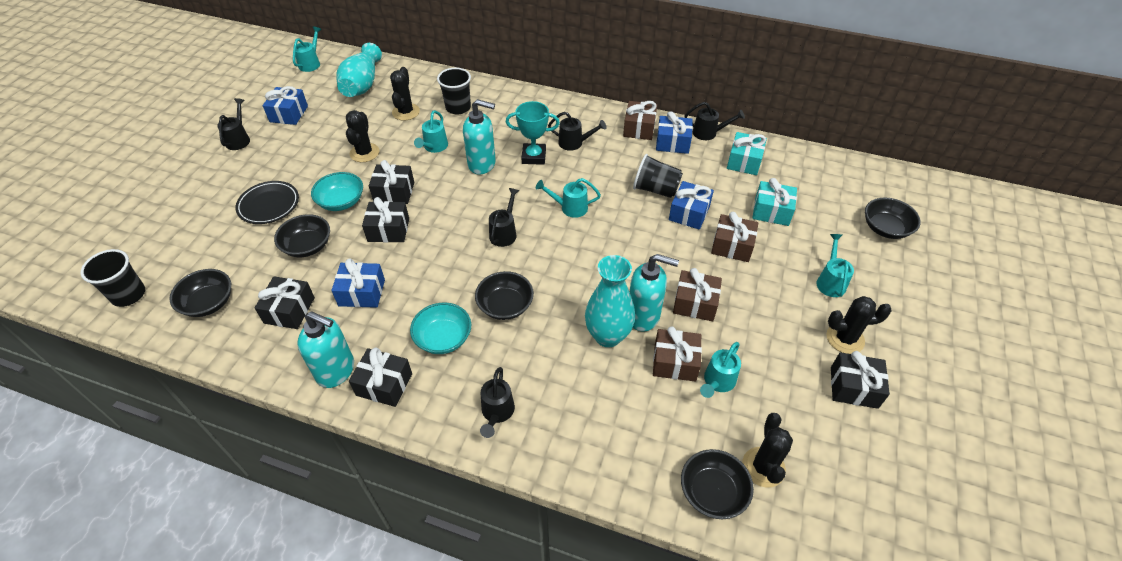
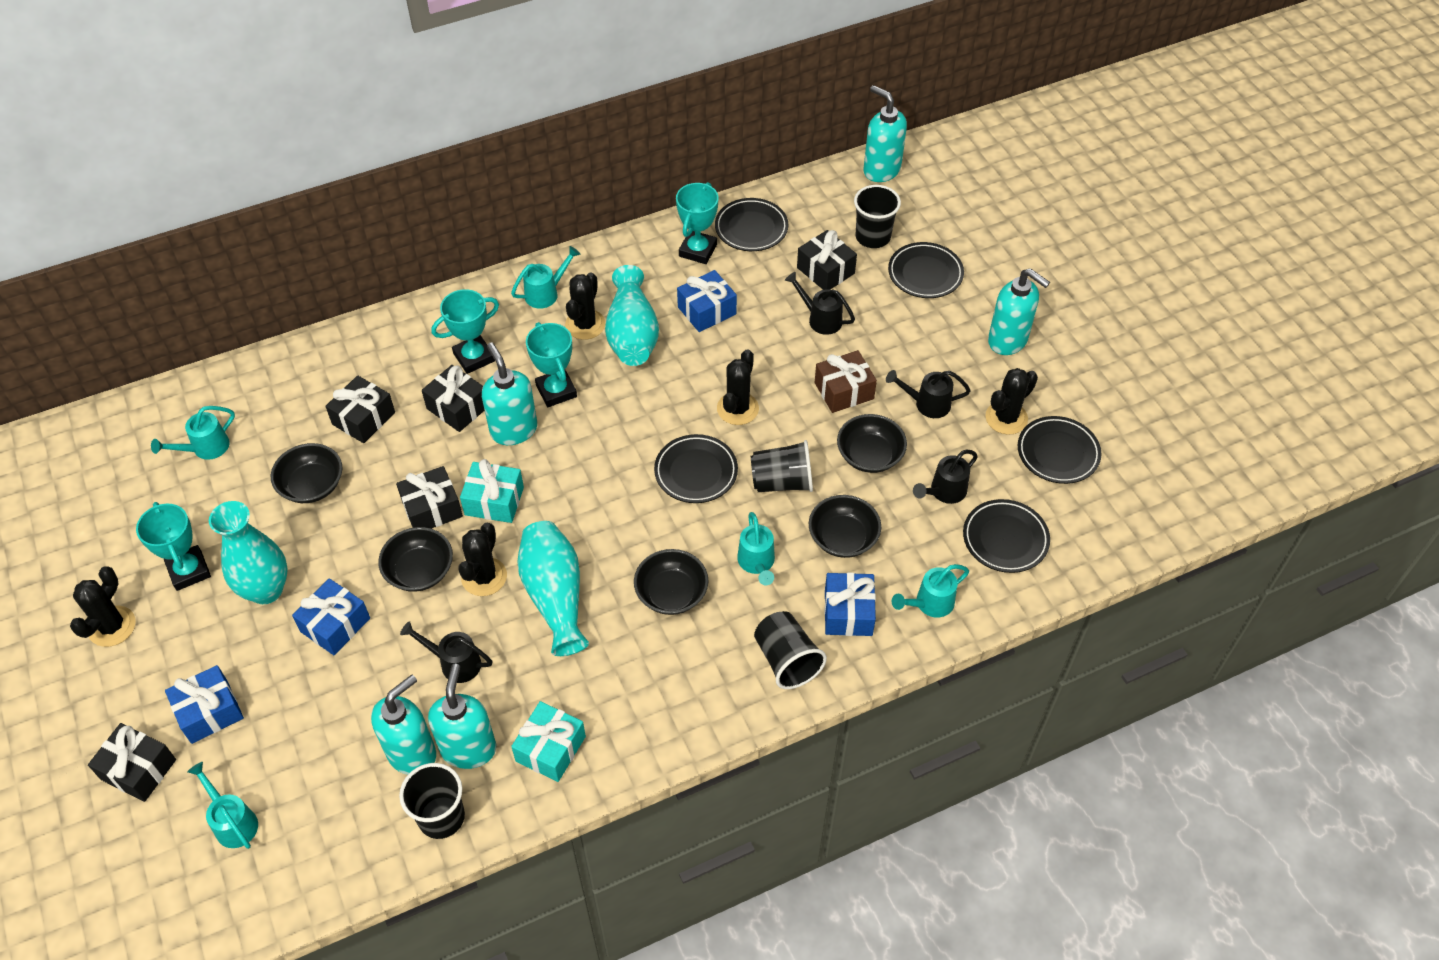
black cactus: 4 -> 5
black cup: 3 -> 4
black plate: 1 -> 5
black watering can: 5 -> 4
brown gift: 4 -> 1
turquoise bowl: 2 -> 0
turquoise soap dispenser: 3 -> 5
turquoise trophy: 1 -> 4
turquoise vase: 2 -> 3

